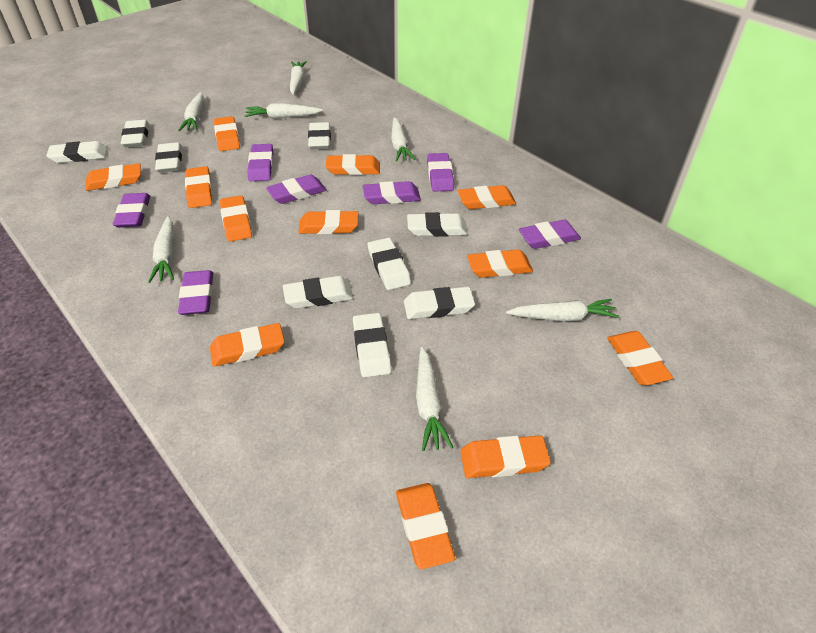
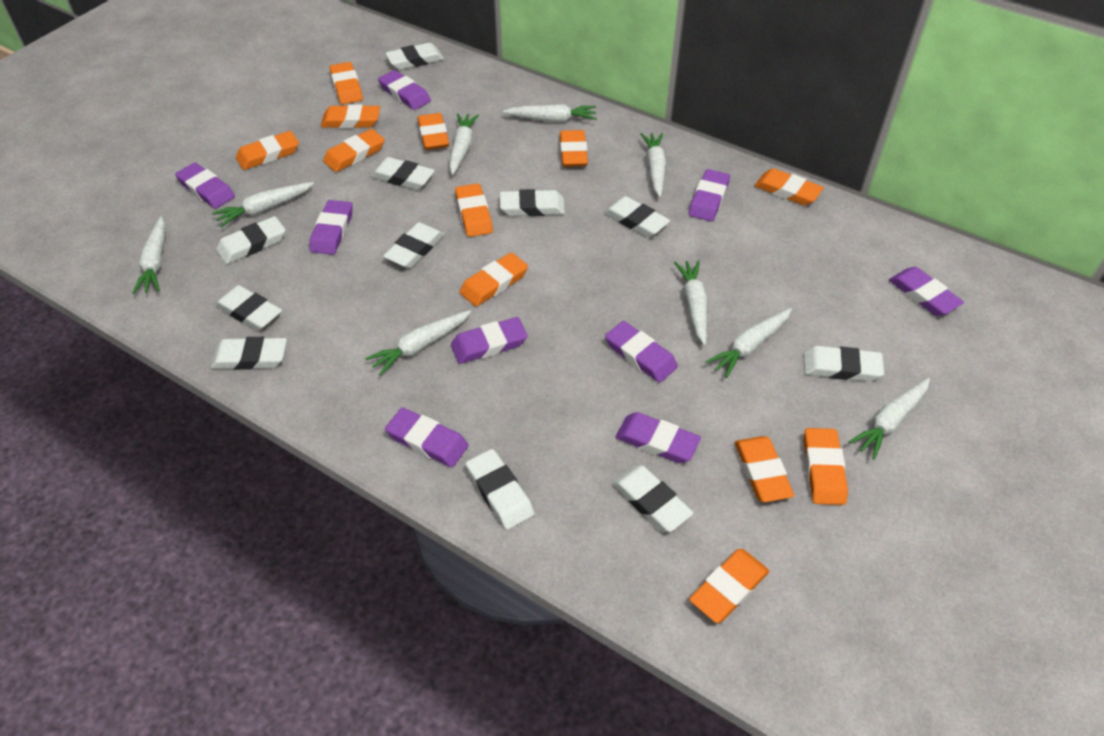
purple eraser: 7 -> 9
white carrot: 7 -> 9
white eraser: 9 -> 11

